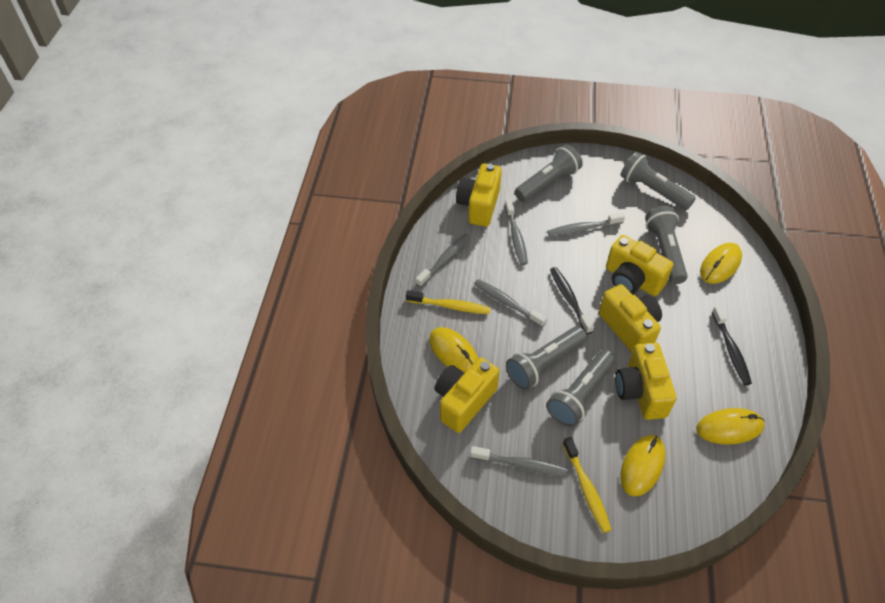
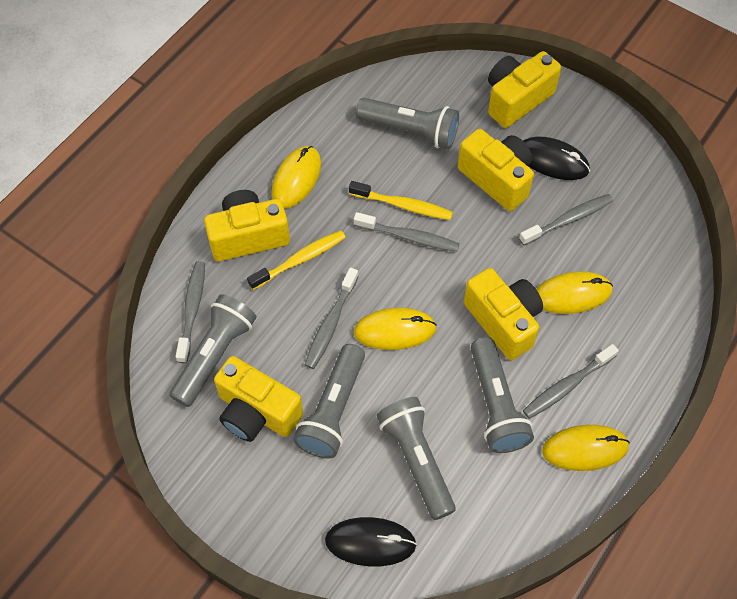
black mouse: 0 -> 2
black toothbrush: 2 -> 0

